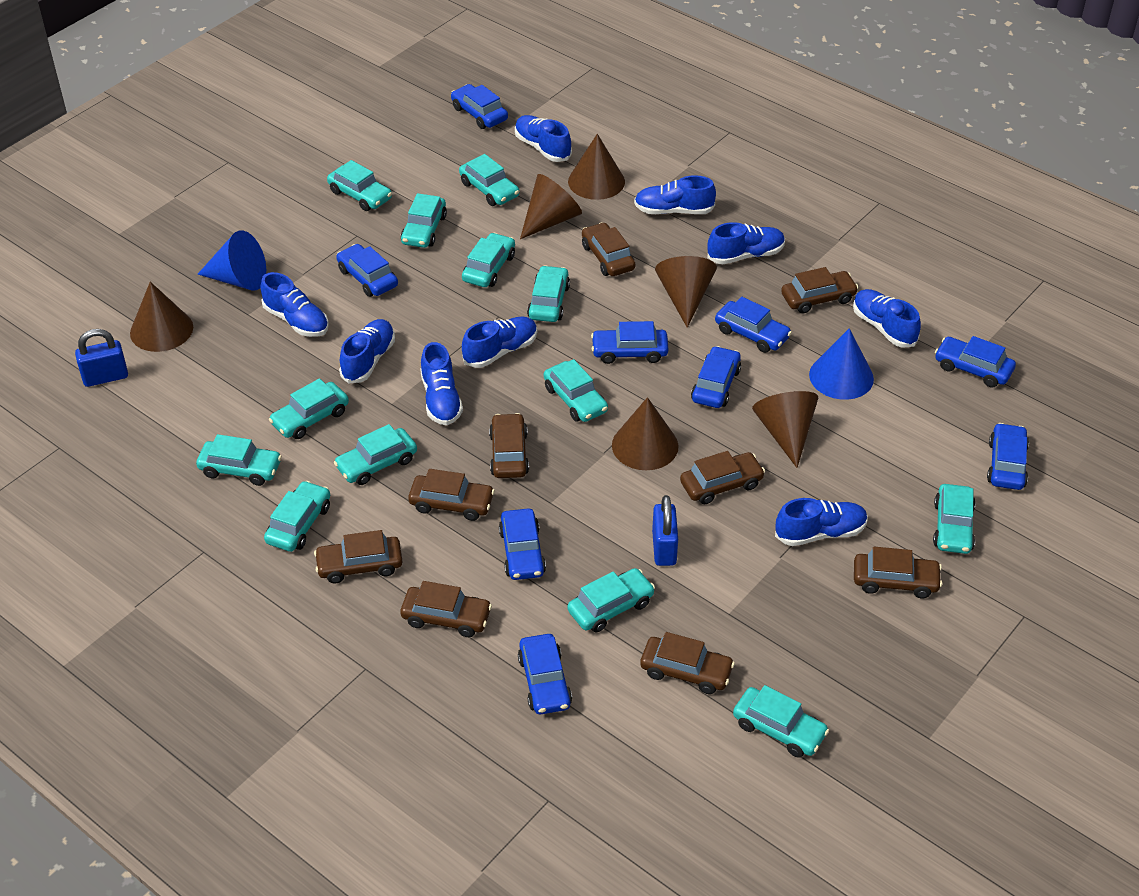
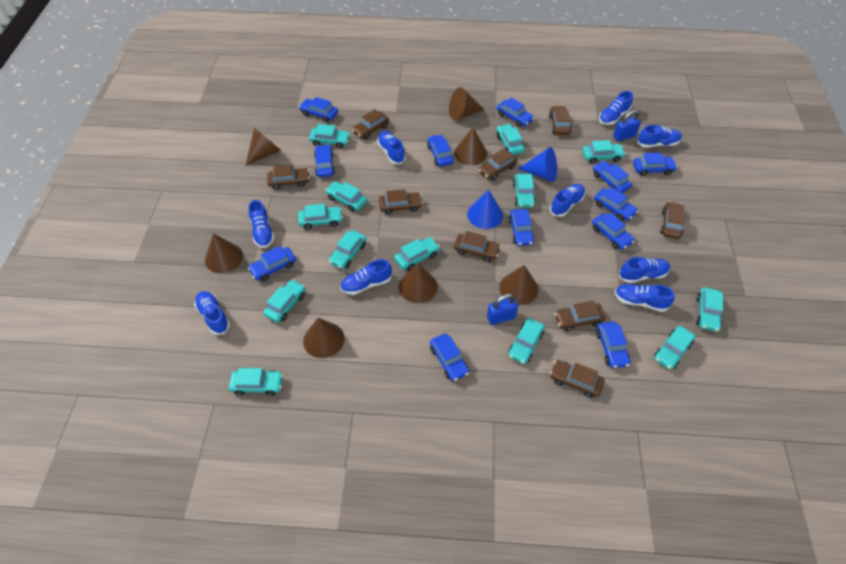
blue car: 9 -> 12
brown cone: 6 -> 7

